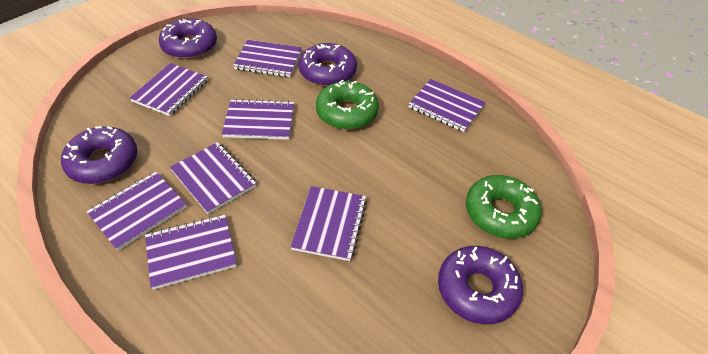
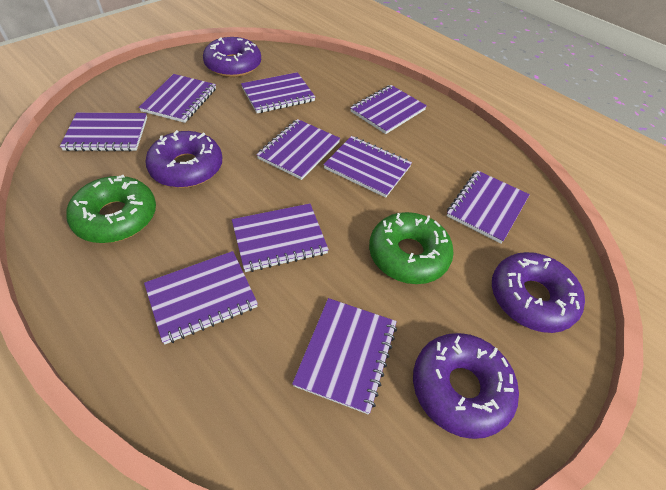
purple notebook: 8 -> 10

